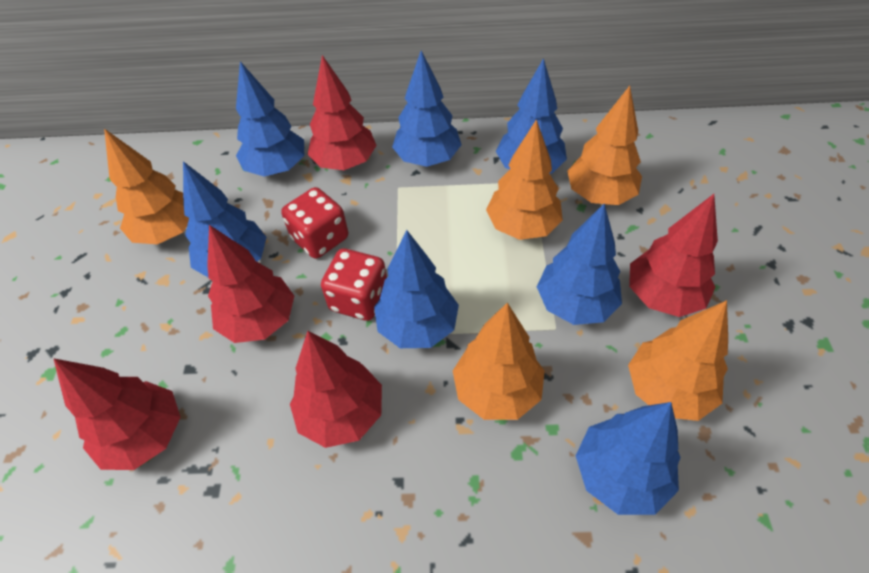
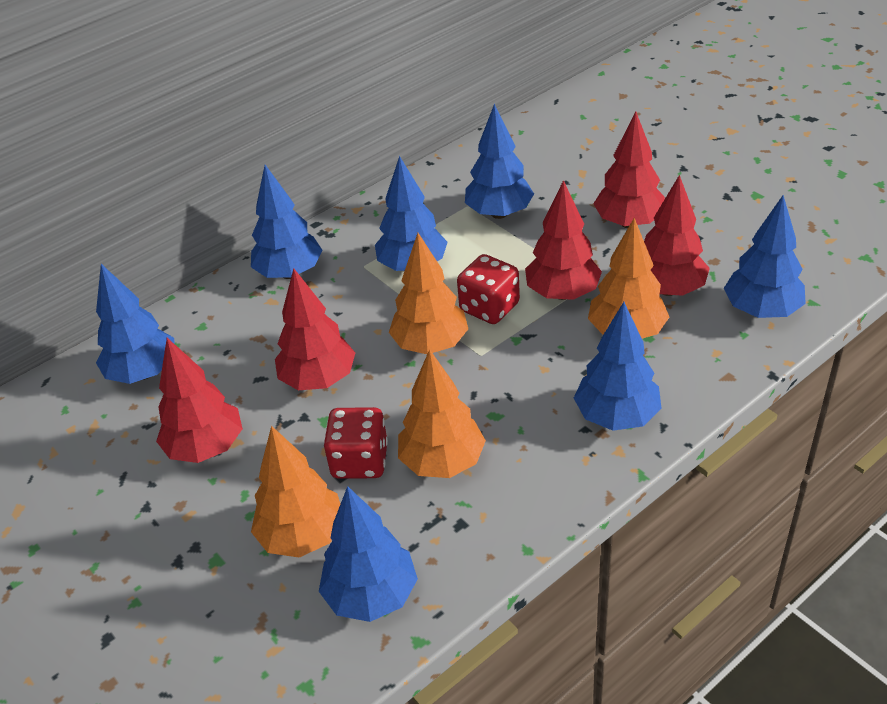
orange tree: 5 -> 4

